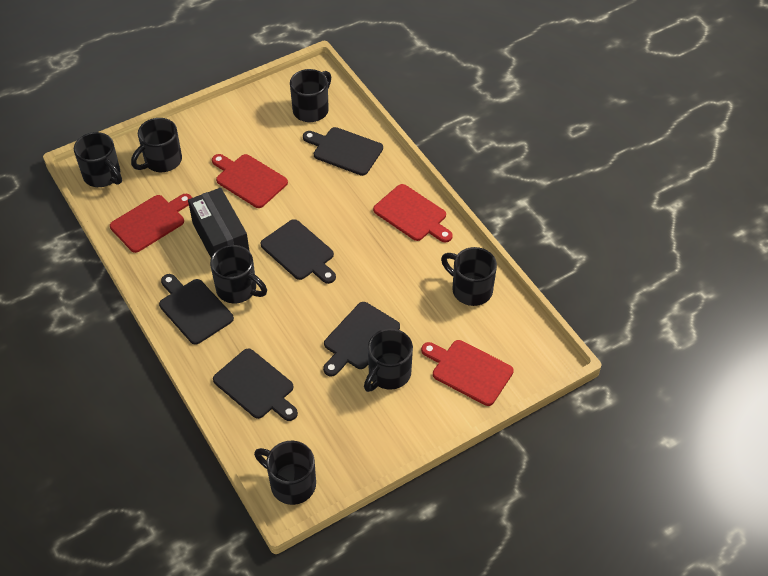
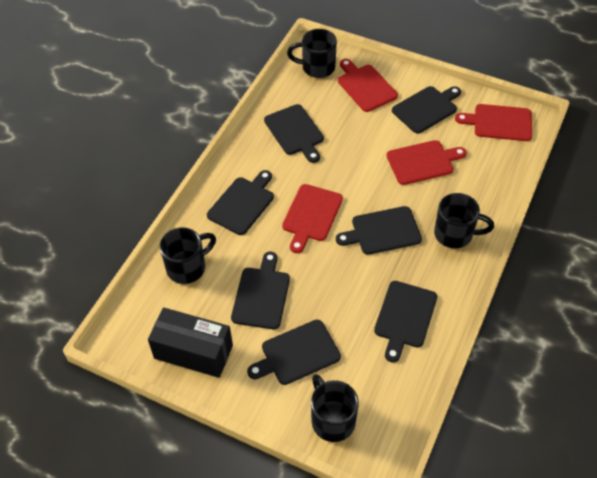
black cutting board: 5 -> 7
black mug: 7 -> 4

